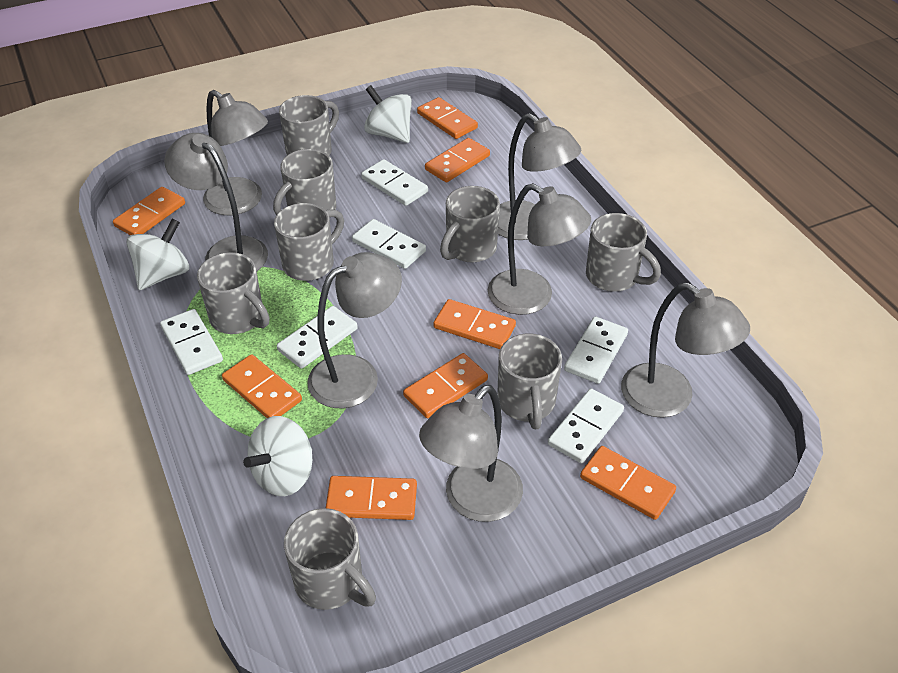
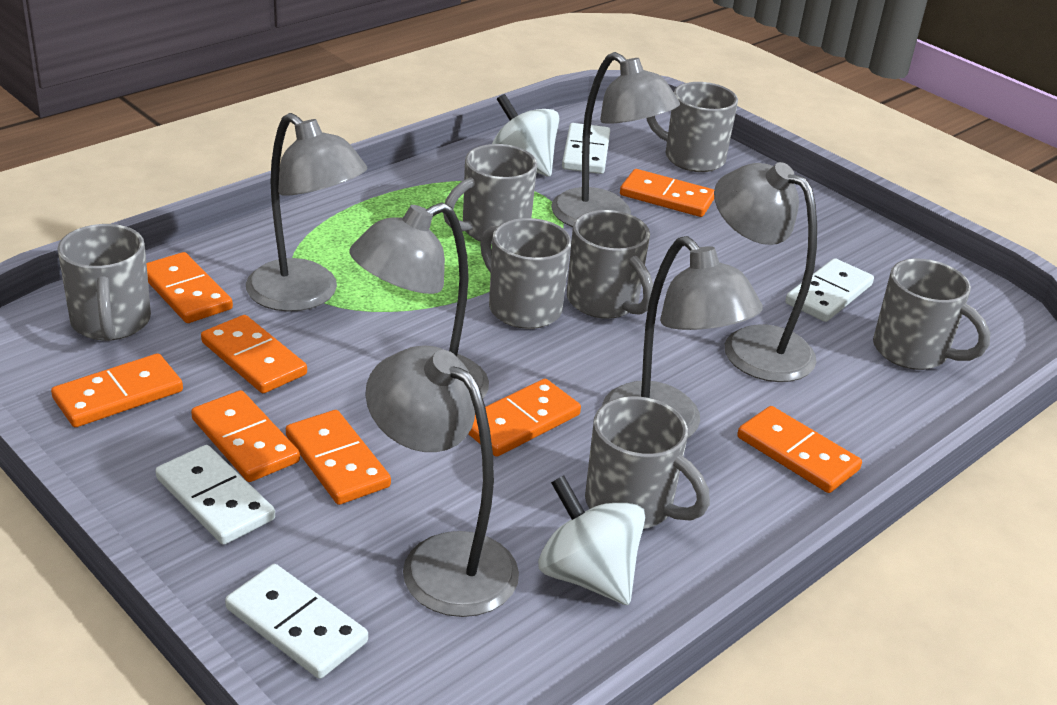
grey lamp: 7 -> 6
grey mug: 8 -> 7
white domino: 6 -> 4
white spinning top: 3 -> 2

